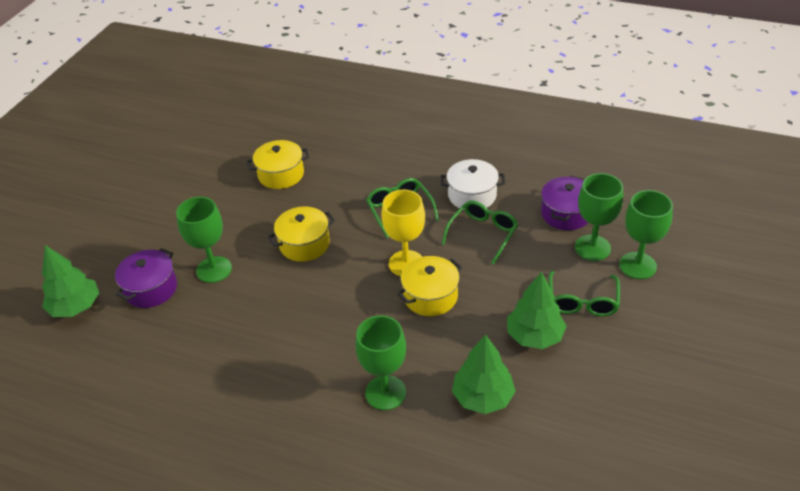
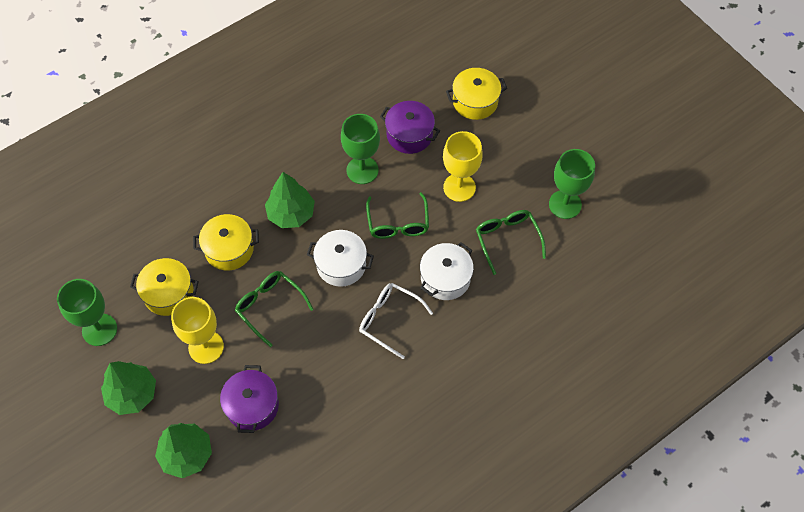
green goblet: 4 -> 3
white glasses: 0 -> 1
white pot: 1 -> 2
yellow goblet: 1 -> 2

